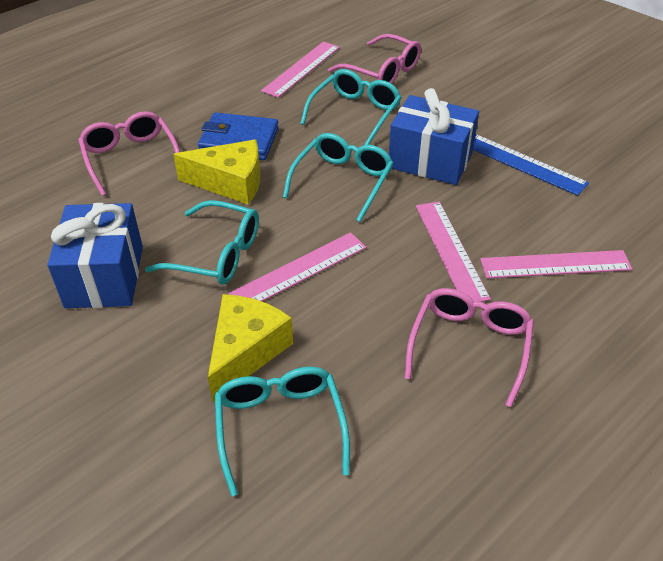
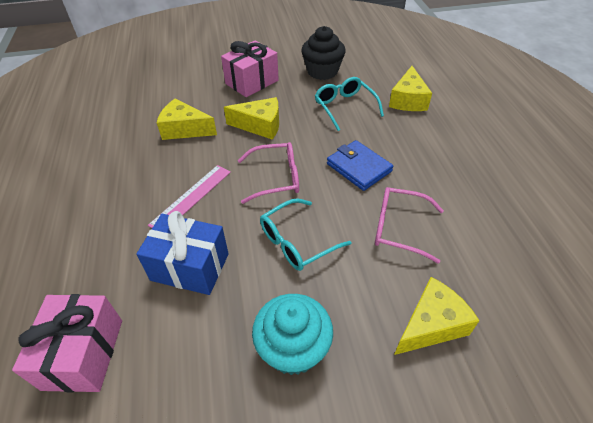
black cupcake: 0 -> 1
blue gift: 2 -> 1
blue ruler: 1 -> 0
pink gift: 0 -> 2
pink glasses: 3 -> 2
pink ruler: 4 -> 1
turquoise cupcake: 0 -> 1
turquoise glasses: 4 -> 2
yellow cheese: 2 -> 4

